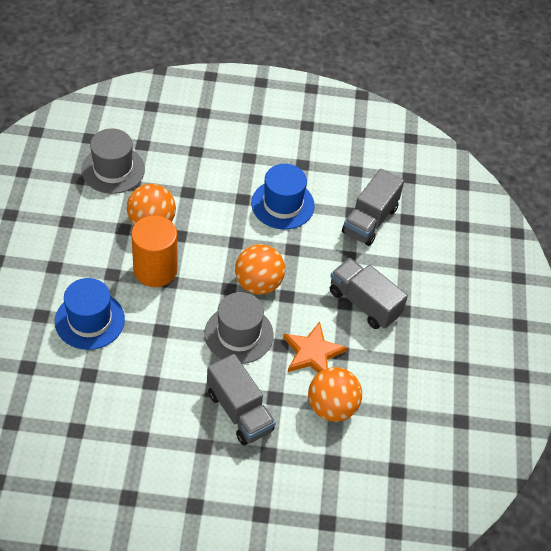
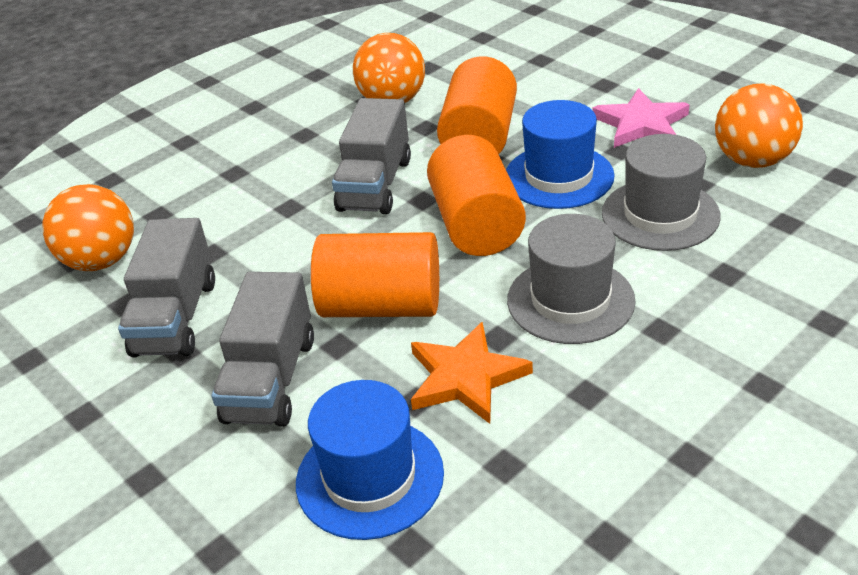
orange cylinder: 1 -> 3
pink star: 0 -> 1

